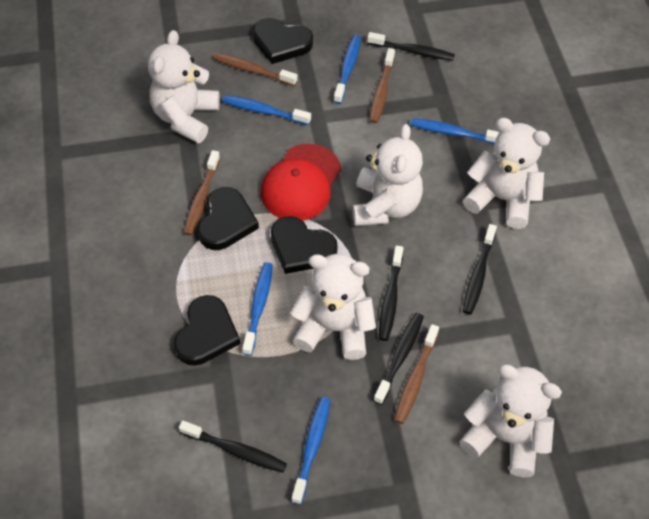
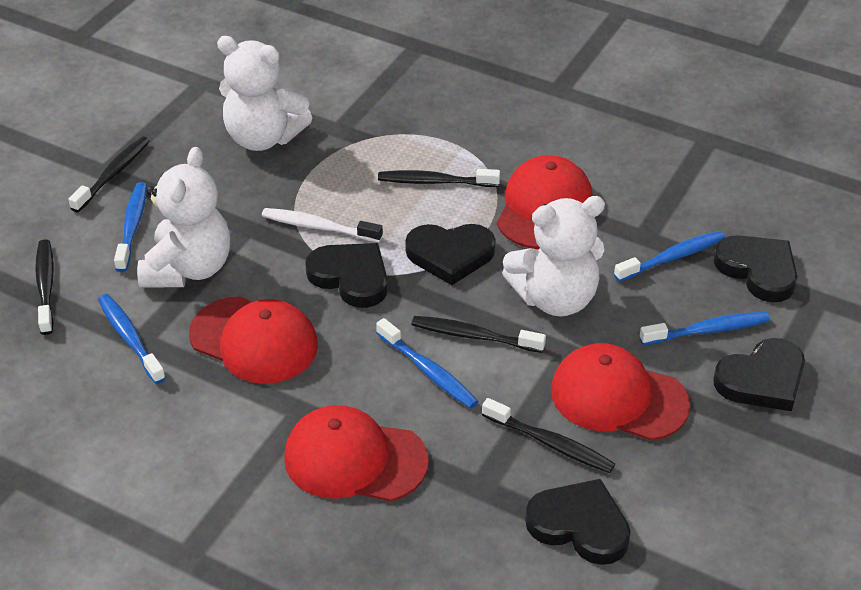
black heart: 4 -> 5
brown toothbrush: 4 -> 0
red cap: 1 -> 4
white teddy bear: 5 -> 3
white toothbrush: 0 -> 1

